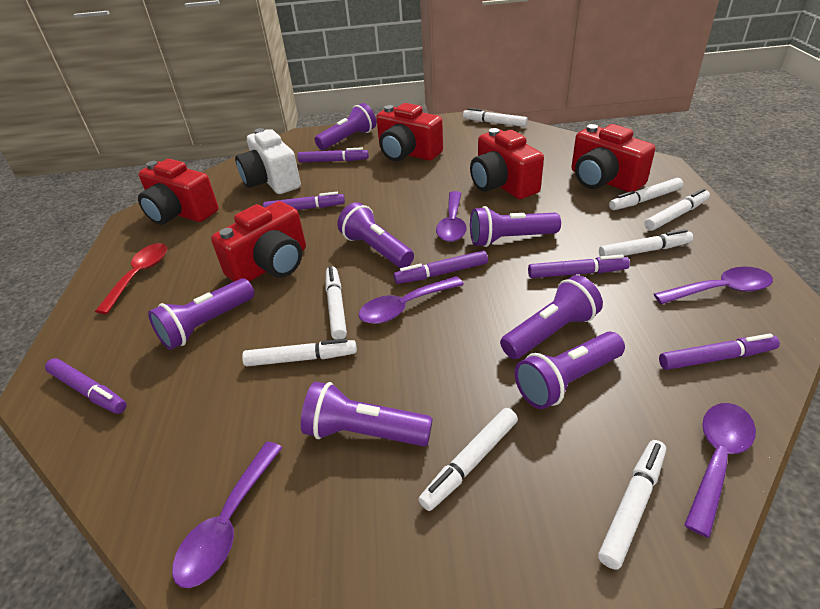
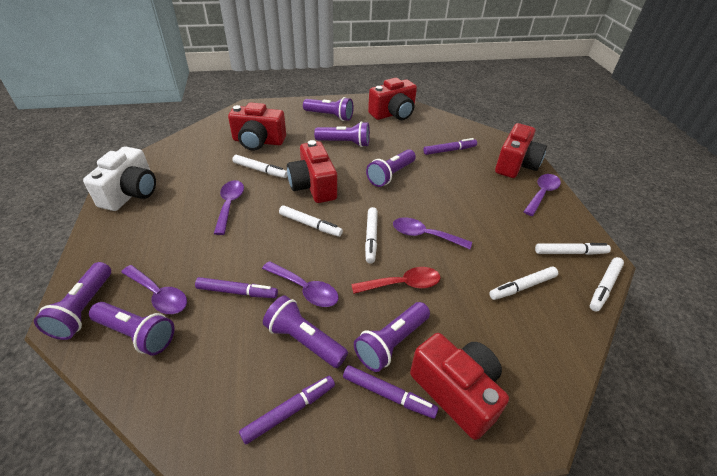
purple marker: 6 -> 4
white marker: 8 -> 6

